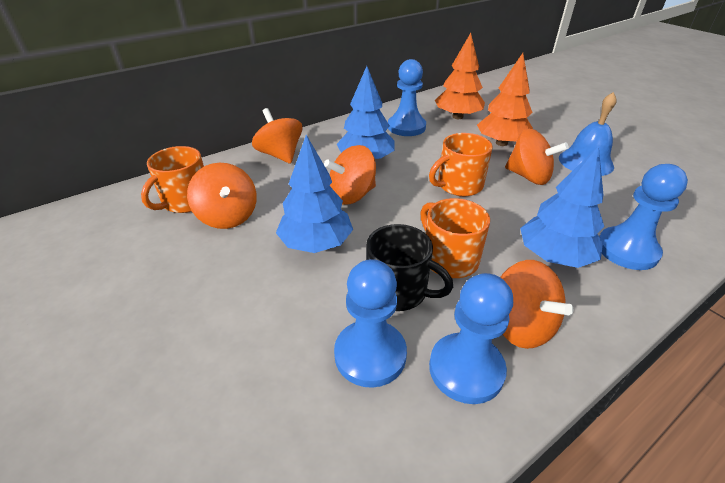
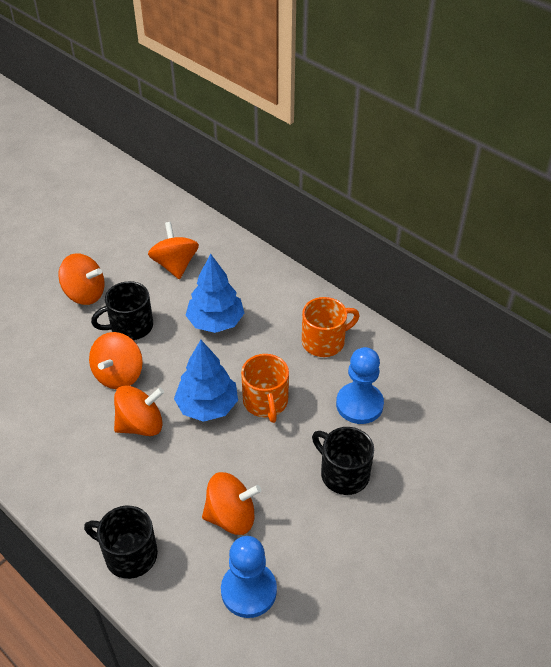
black mug: 1 -> 3
blue bell: 1 -> 0
blue pawn: 4 -> 2
blue tree: 3 -> 2
orange mug: 3 -> 2
orange tree: 2 -> 0

